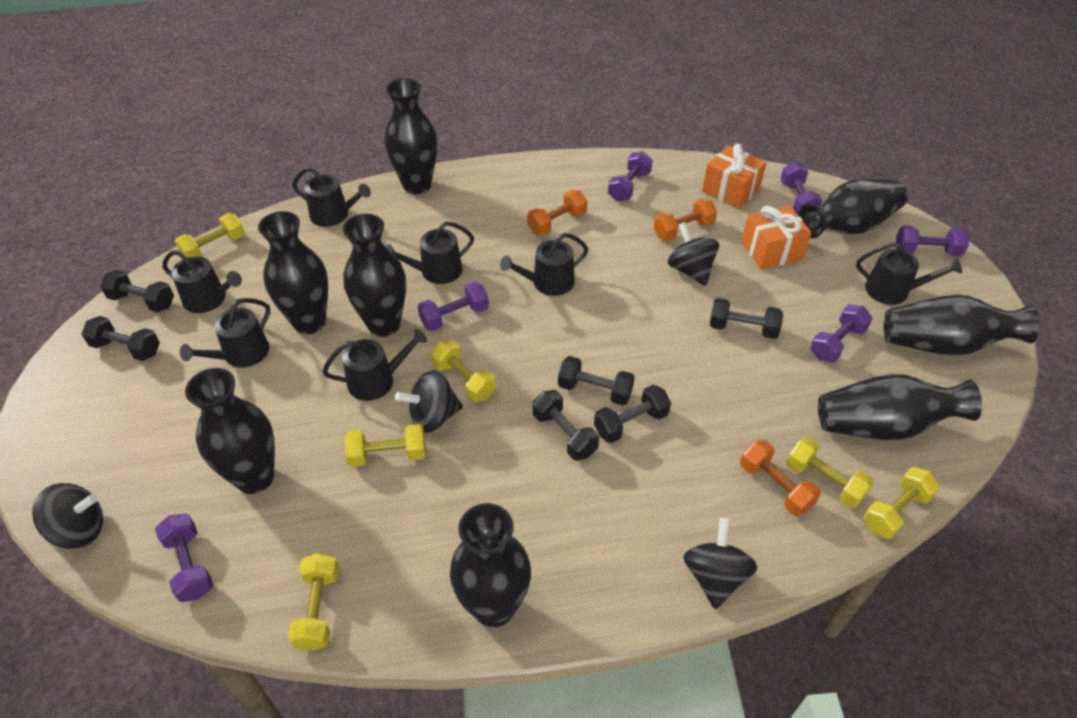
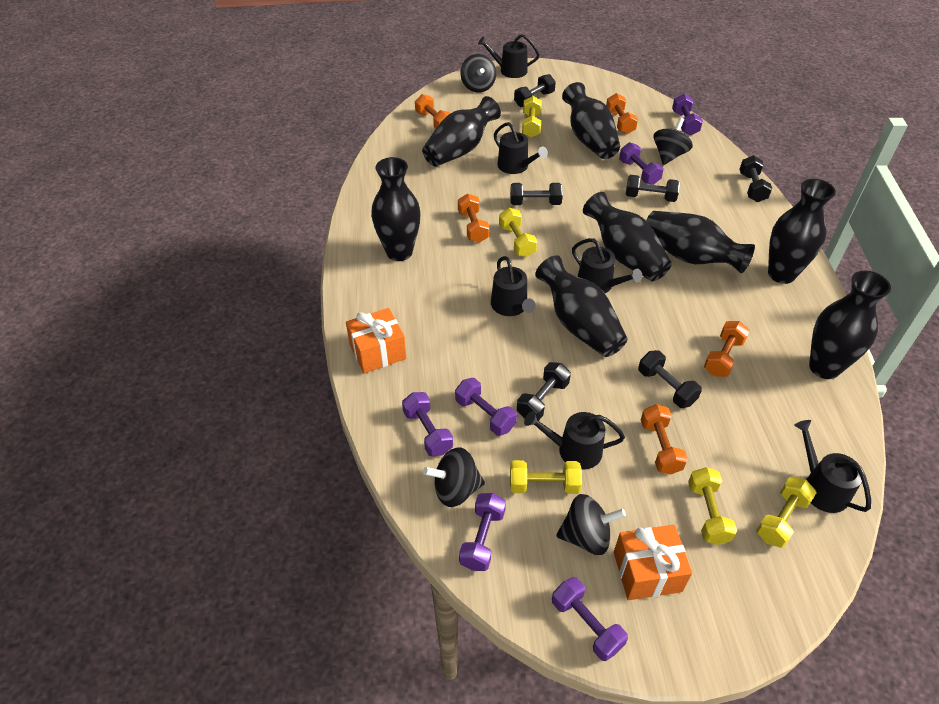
black watering can: 7 -> 6
orange dumbbell: 3 -> 5
yellow dumbbell: 6 -> 5

